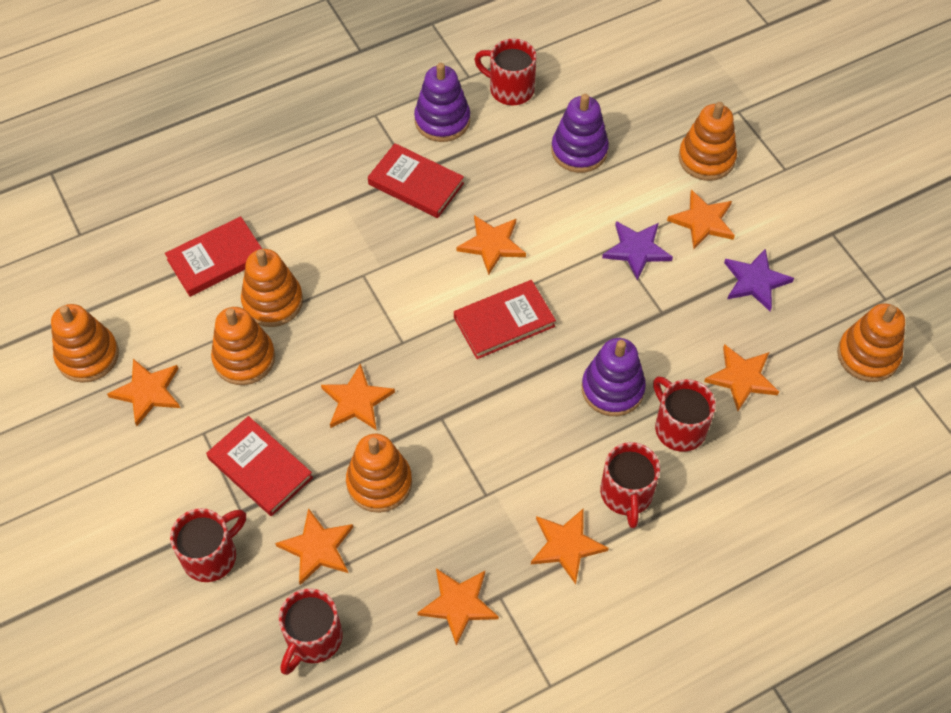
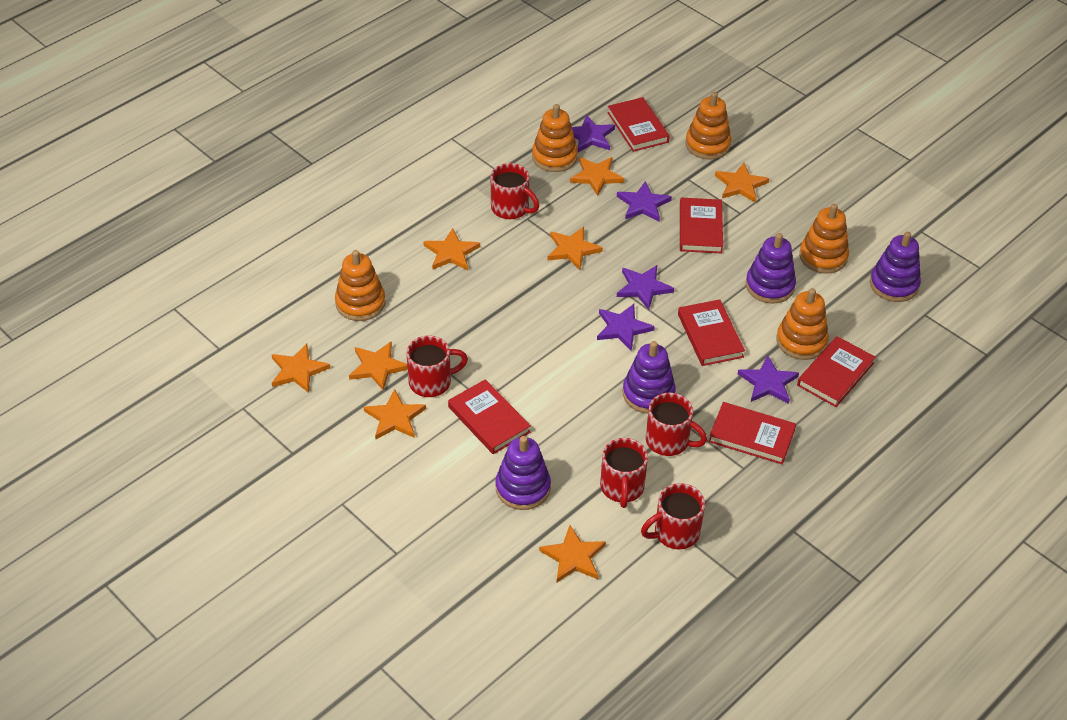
orange stacking toy: 6 -> 5
purple stacking toy: 3 -> 4
purple star: 2 -> 5
red book: 4 -> 6

